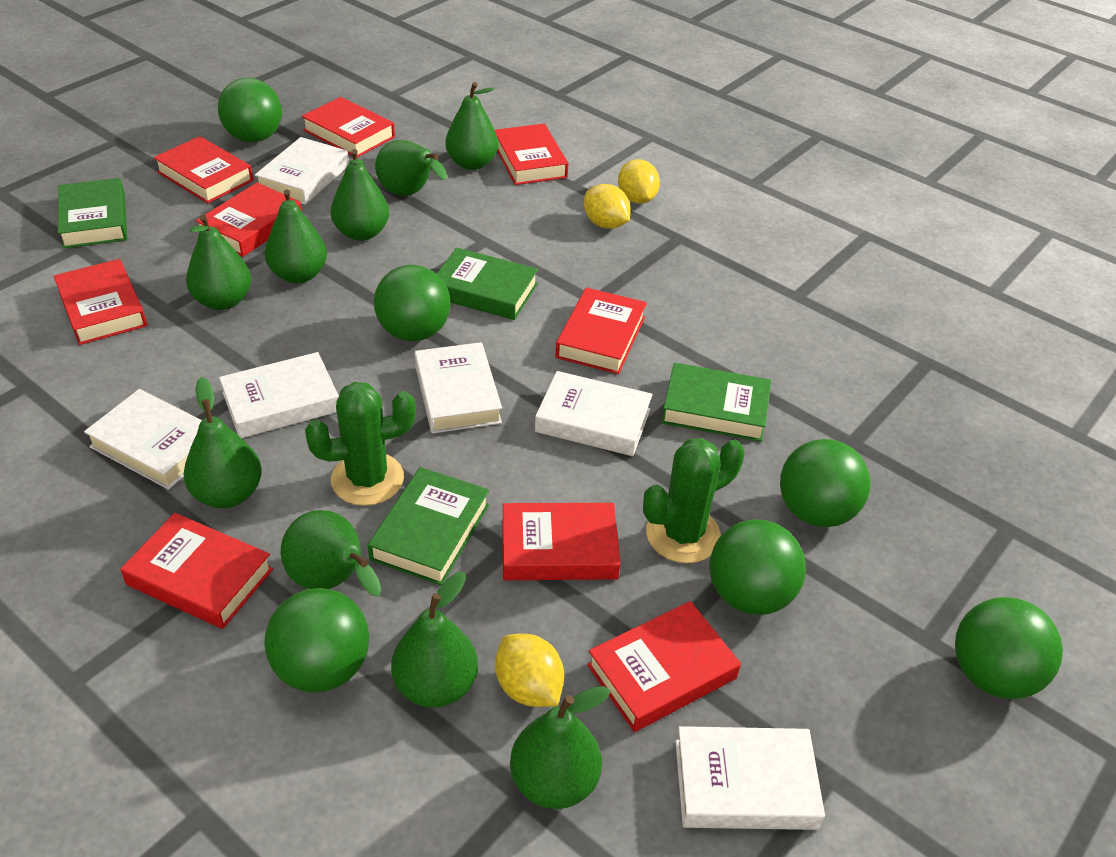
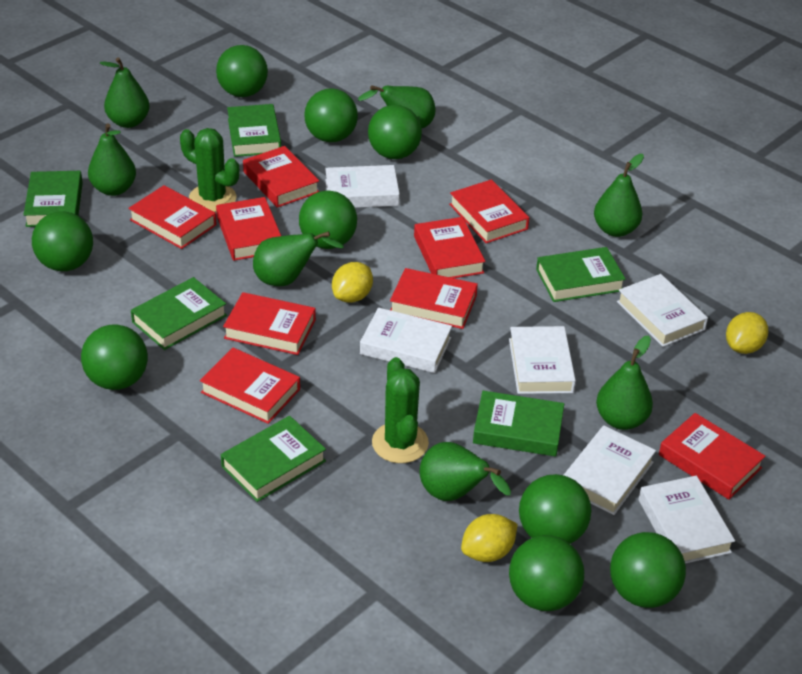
green ball: 6 -> 9
green book: 4 -> 6
green pear: 9 -> 7

